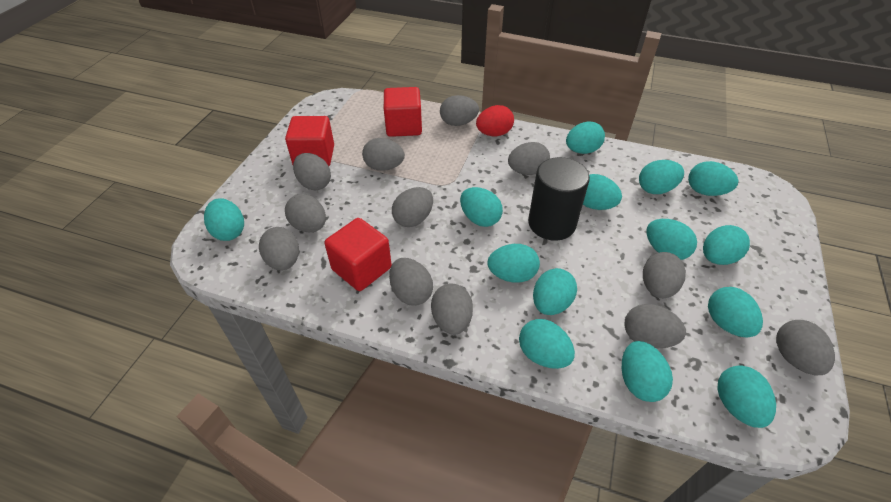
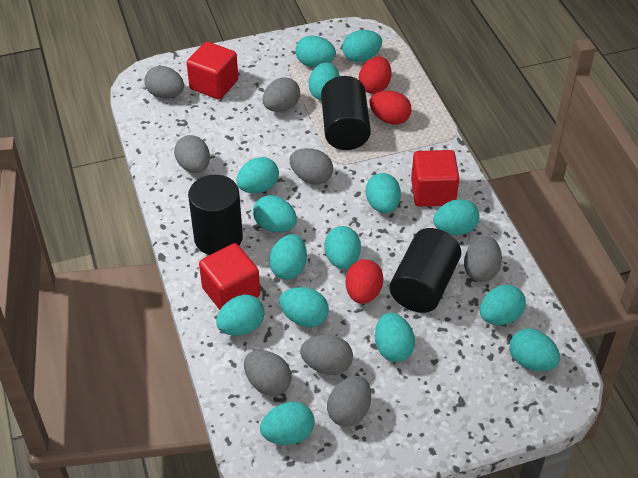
black cylinder: 1 -> 3
grey egg: 12 -> 8
red egg: 1 -> 3
turquoise egg: 14 -> 15

